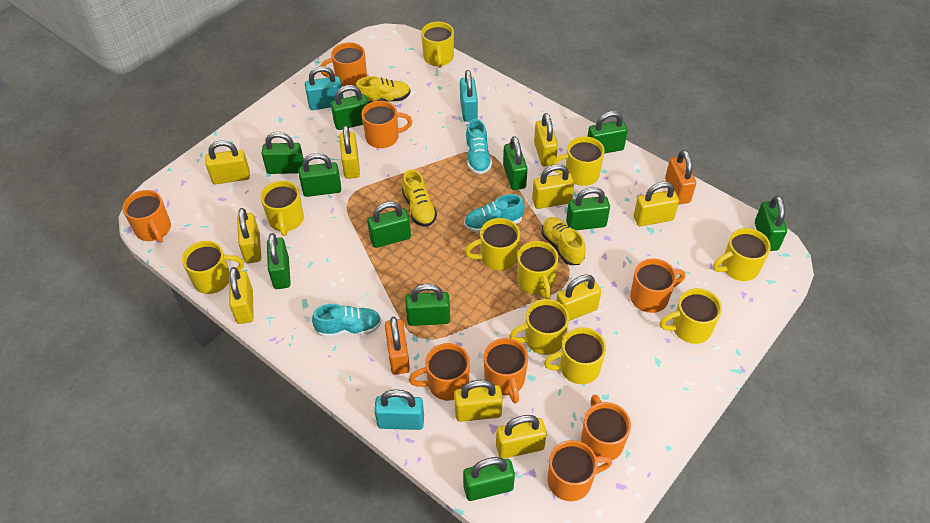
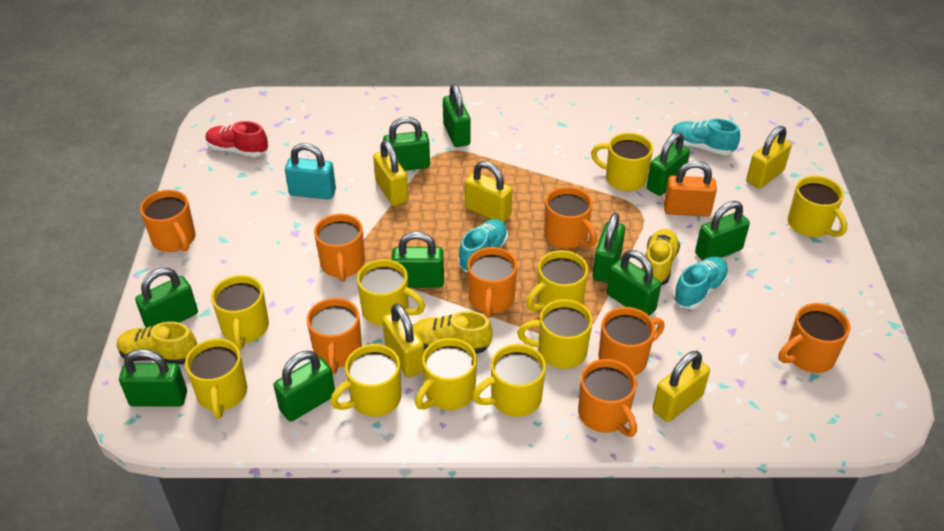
green padlock: 11 -> 10
orange padlock: 2 -> 1
red shoe: 0 -> 1
turquoise padlock: 3 -> 1
yellow padlock: 10 -> 5

